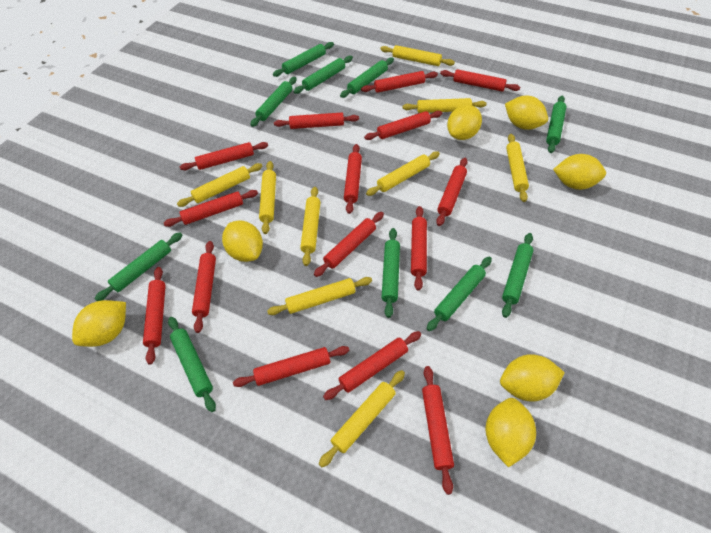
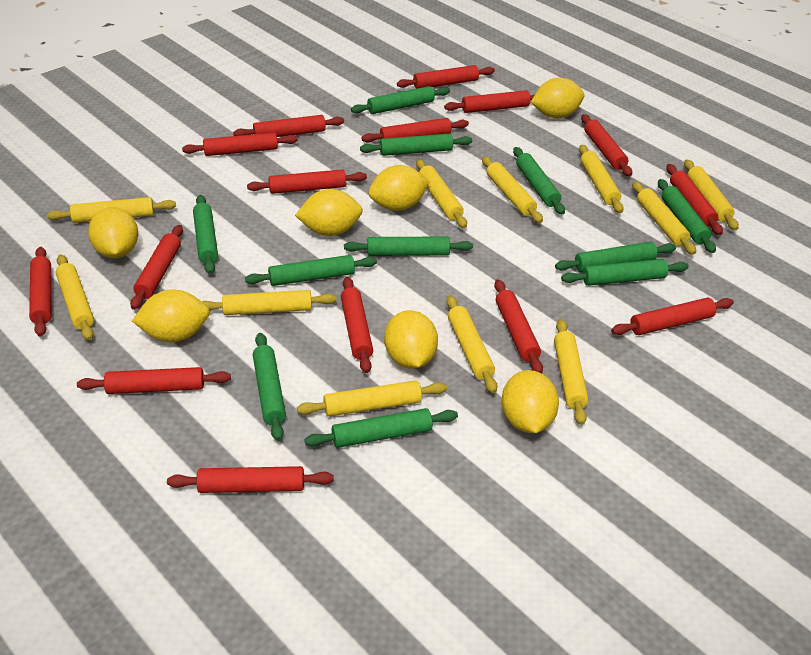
green rolling pin: 10 -> 11
yellow rolling pin: 9 -> 11

